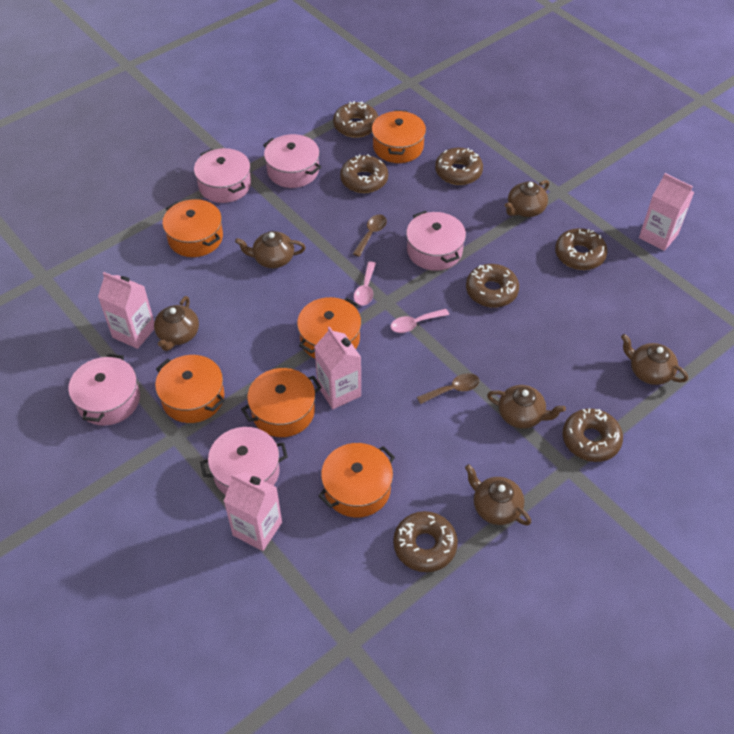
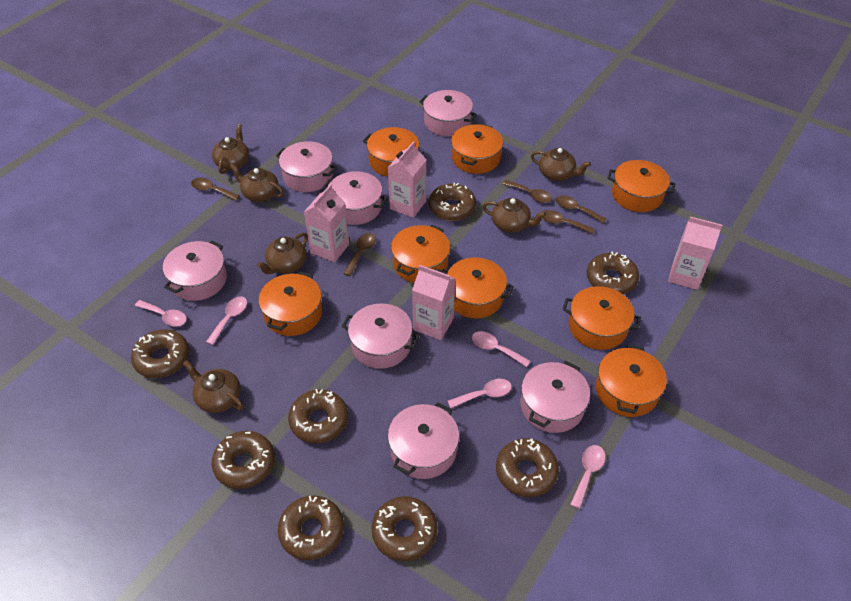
brown donut: 7 -> 8
brown spoon: 2 -> 5
orange pot: 6 -> 8
pink pot: 5 -> 7
pink spoon: 2 -> 5

